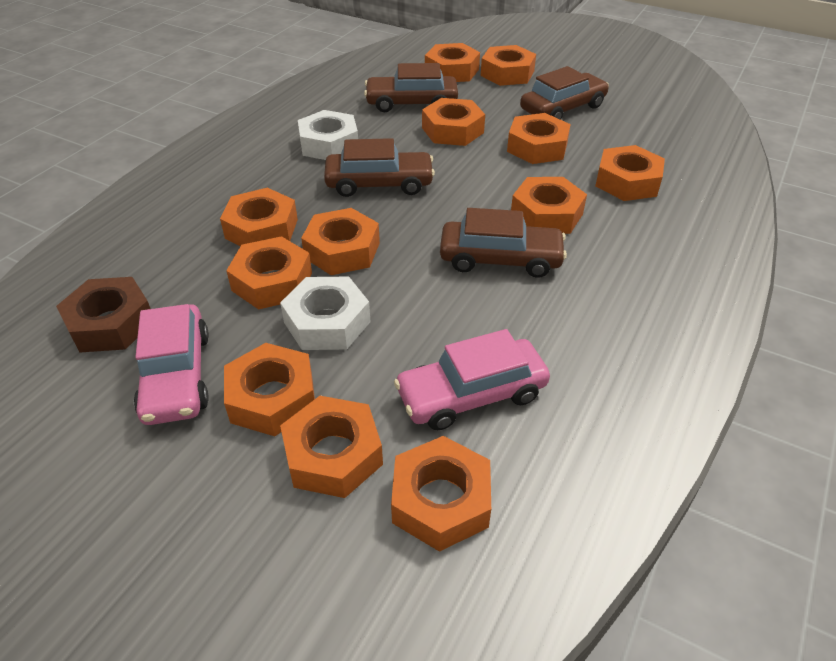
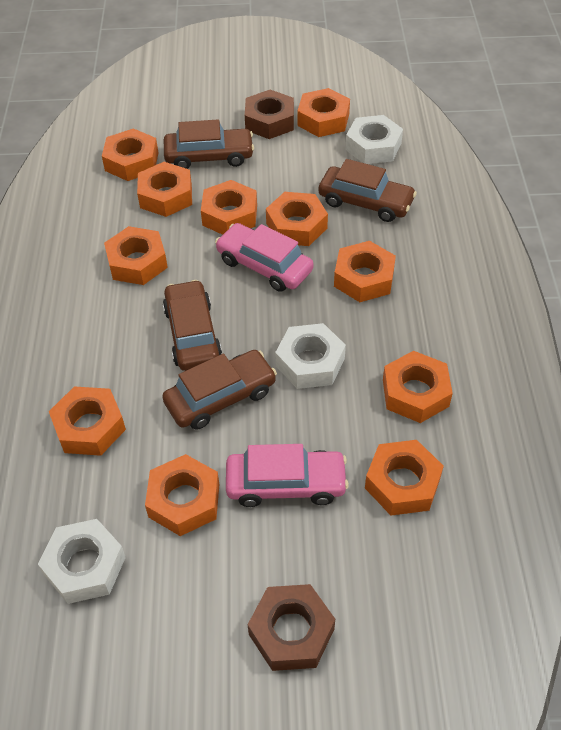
brown nut: 1 -> 2
orange nut: 12 -> 11
white nut: 2 -> 3

